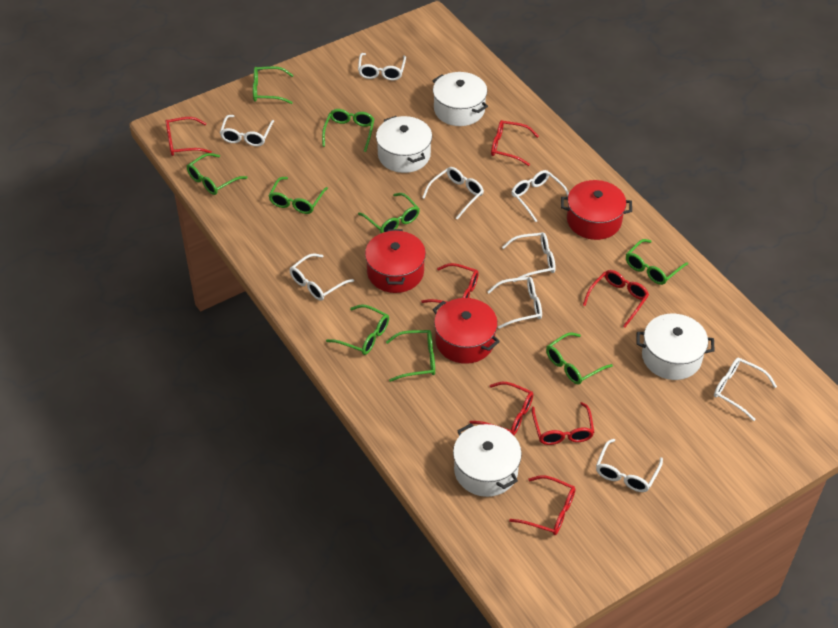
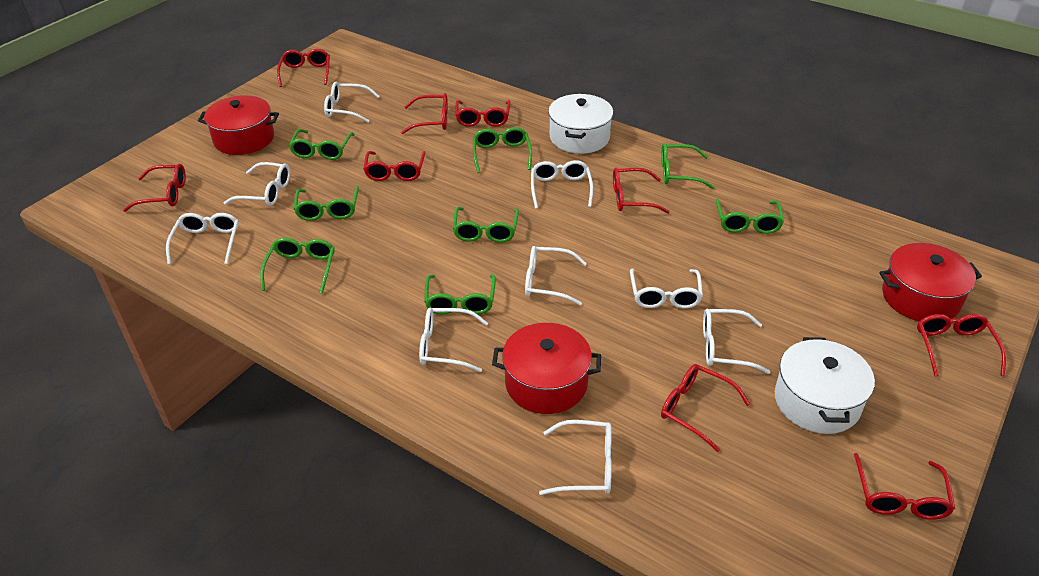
green glasses: 9 -> 8
red glasses: 7 -> 9
white pot: 4 -> 2

